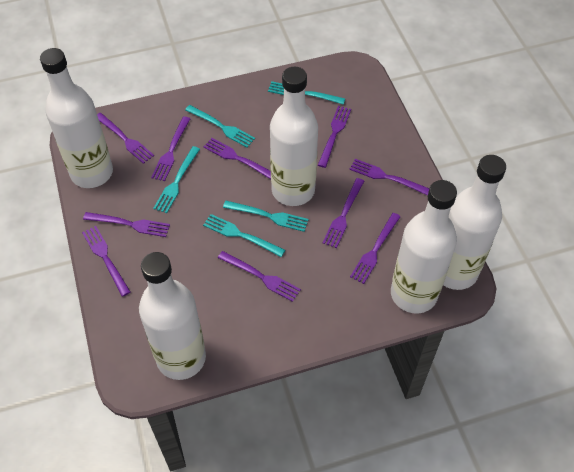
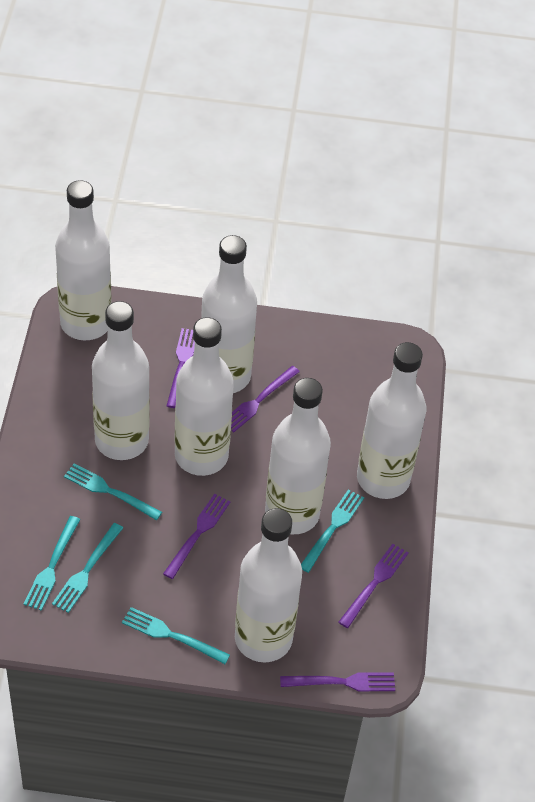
purple fork: 10 -> 5
white bottle: 5 -> 7

